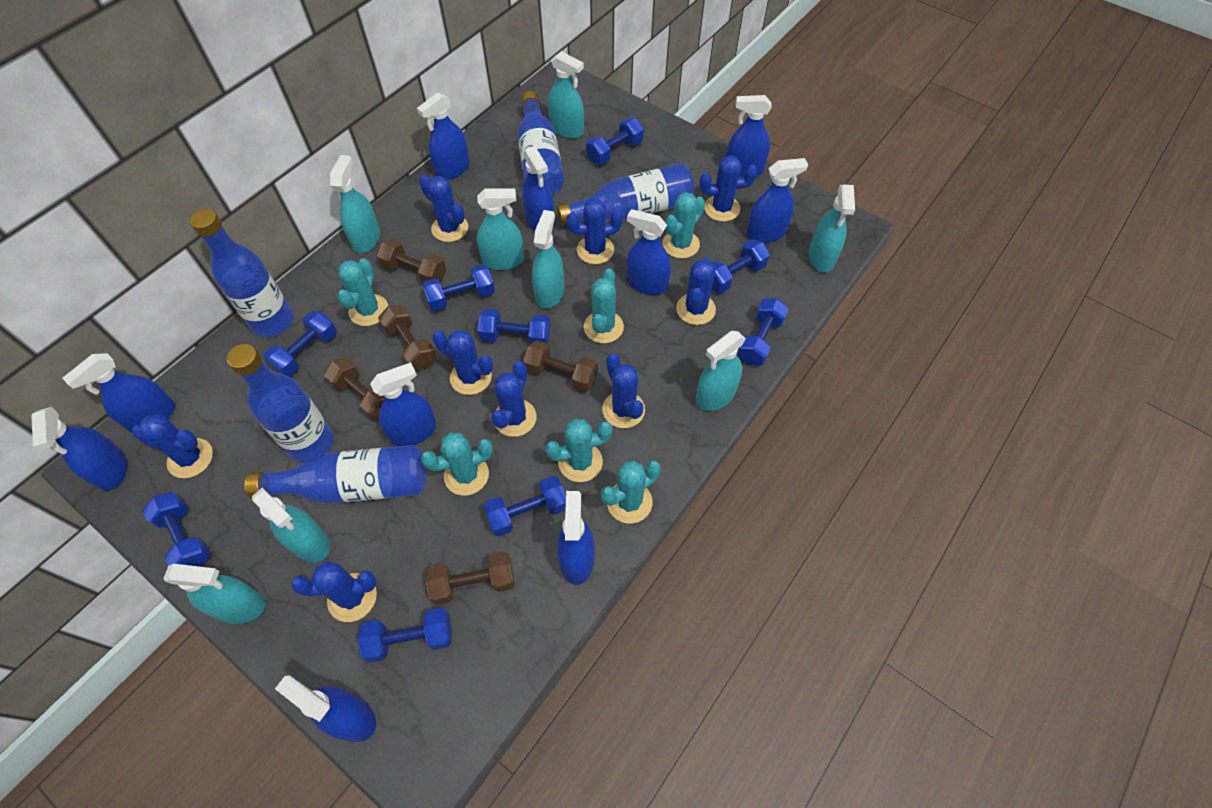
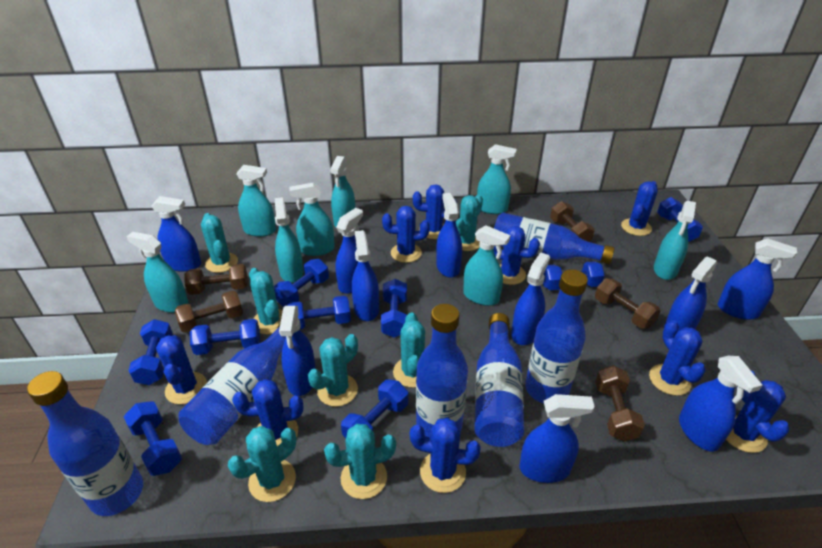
blue bottle: 5 -> 6
turquoise cactus: 6 -> 7

